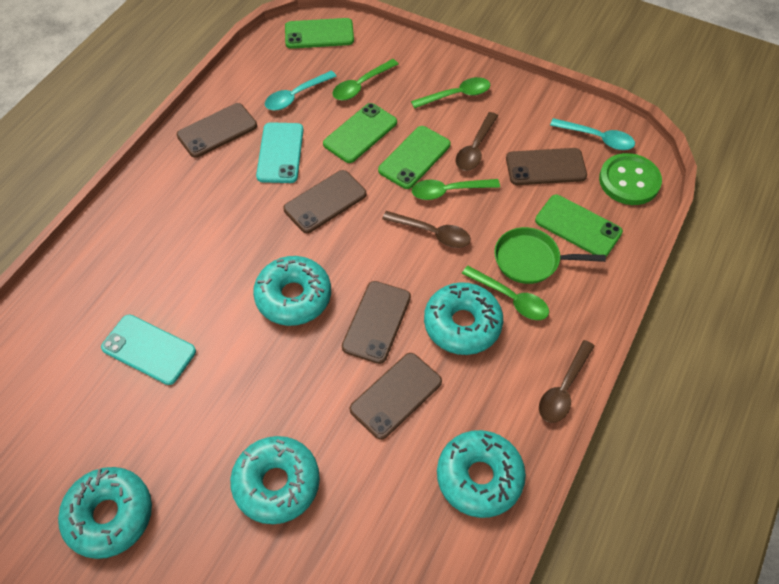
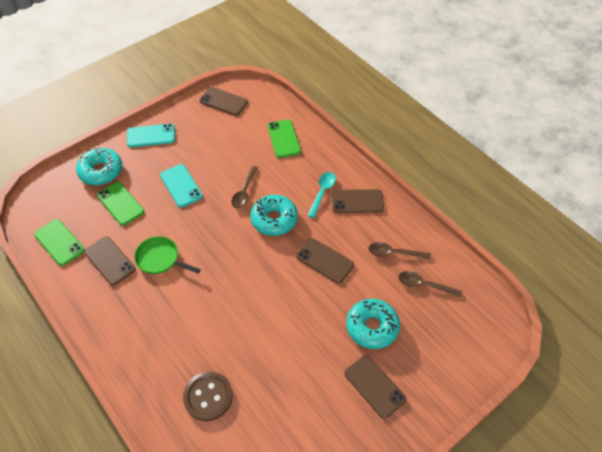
brown button: 0 -> 1
green button: 1 -> 0
green phone: 4 -> 3
green spoon: 4 -> 0
turquoise donut: 5 -> 3
turquoise spoon: 2 -> 1

